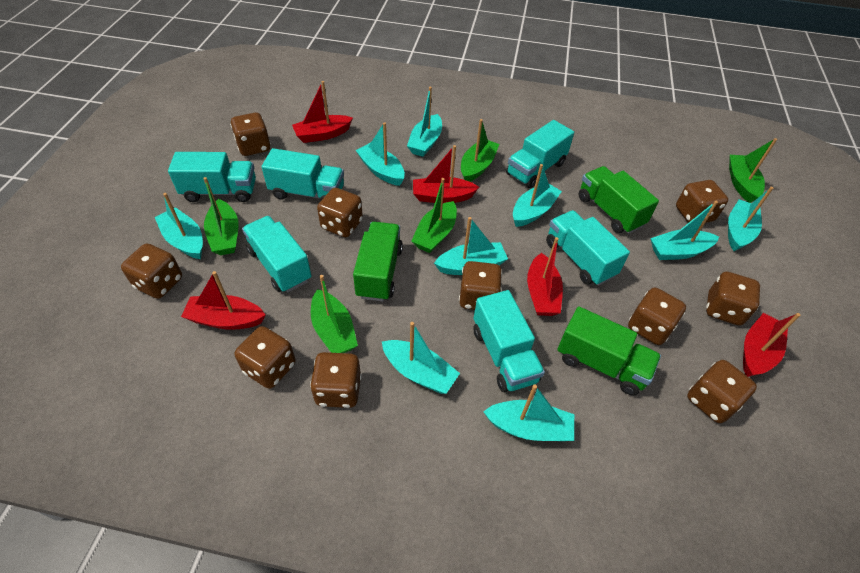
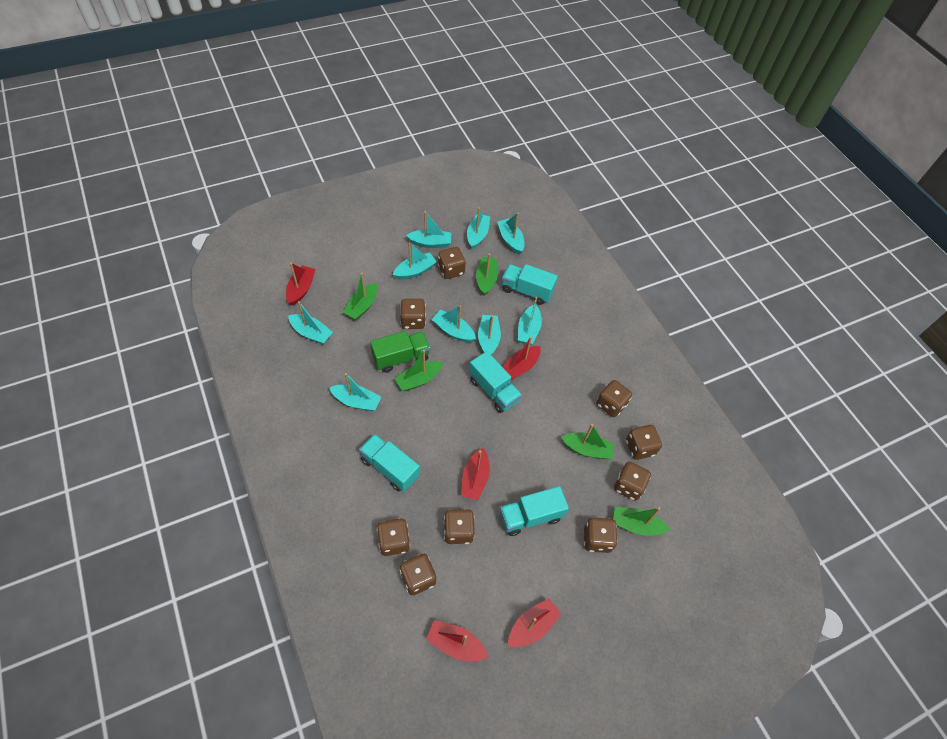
brown dice: 10 -> 9
green truck: 3 -> 1
turquoise truck: 6 -> 4

